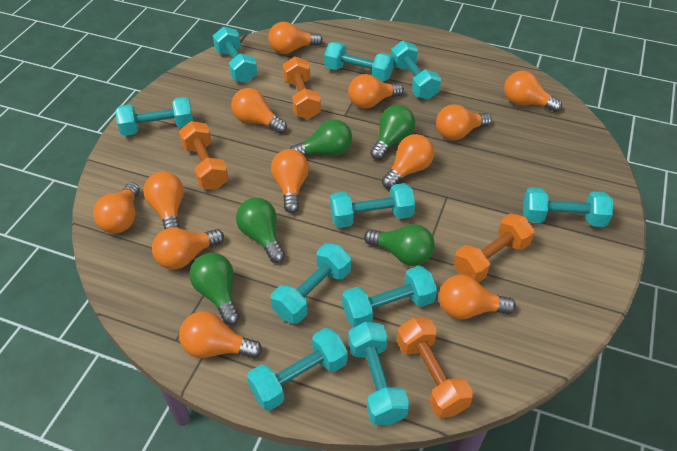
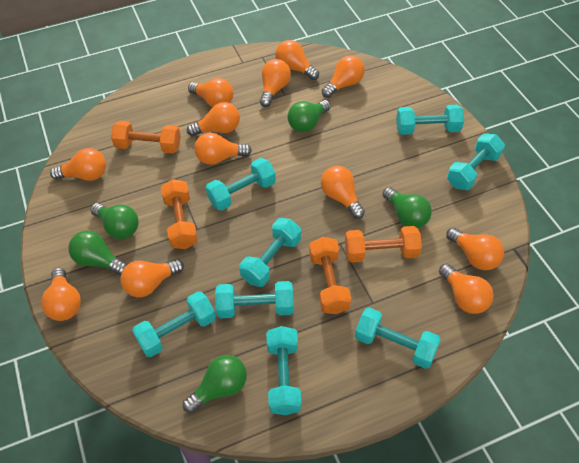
turquoise dumbbell: 10 -> 8

